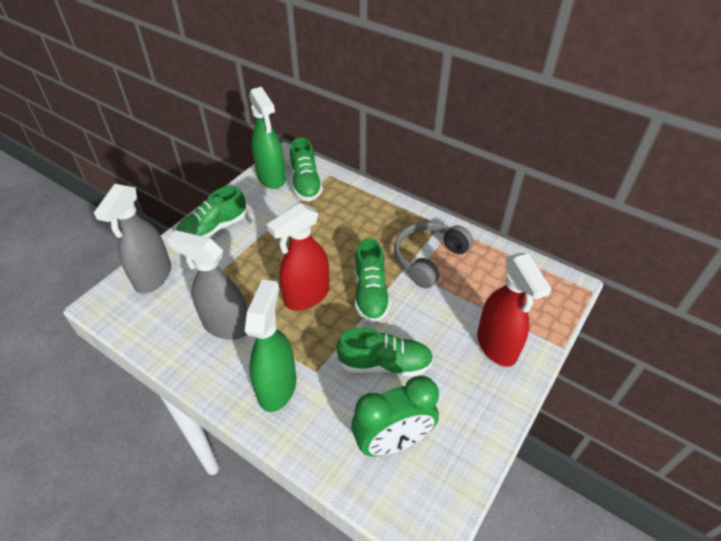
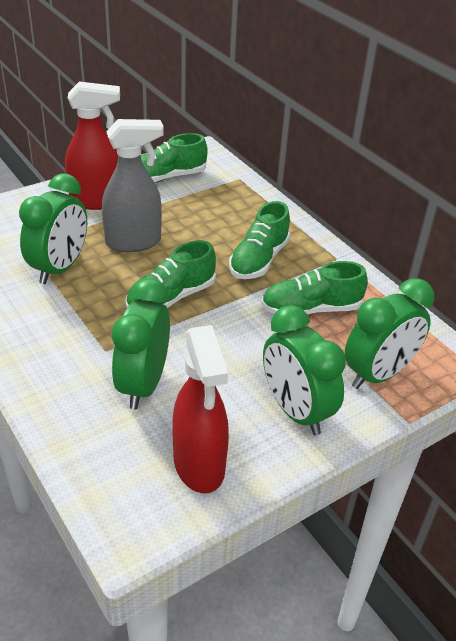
green clock: 1 -> 4
green spray bottle: 2 -> 0
grey headphones: 1 -> 0
grey spray bottle: 2 -> 1

